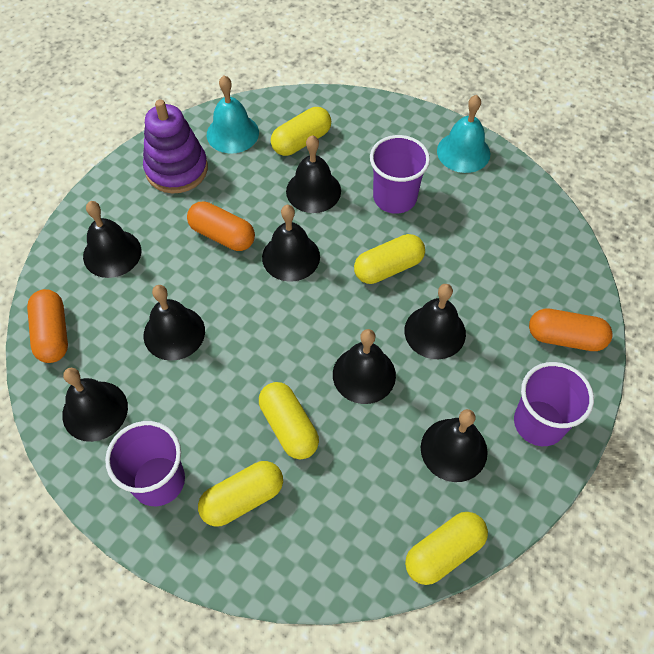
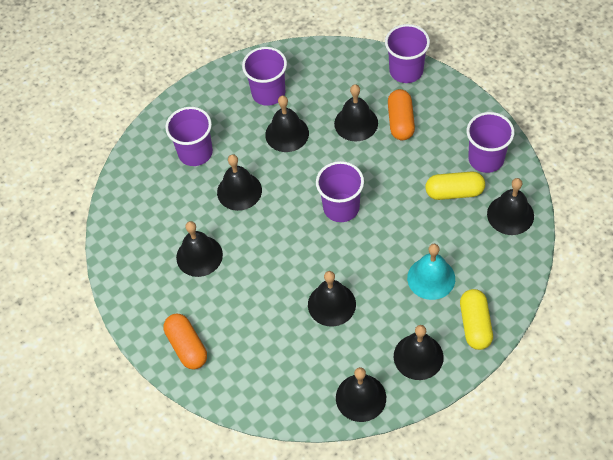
orange capsule: 3 -> 2
purple cup: 3 -> 5
purple stacking toy: 1 -> 0
turquoise bell: 2 -> 1
yellow capsule: 5 -> 2

